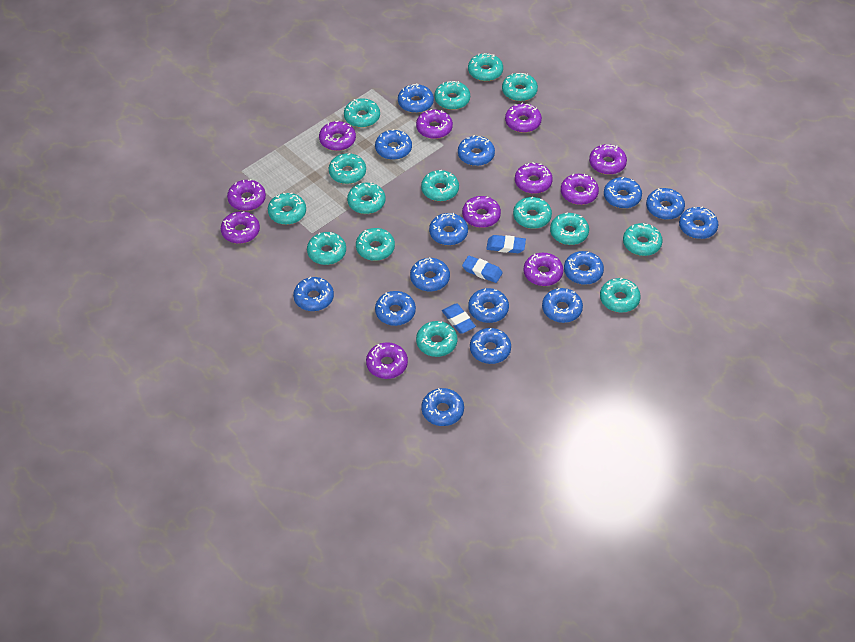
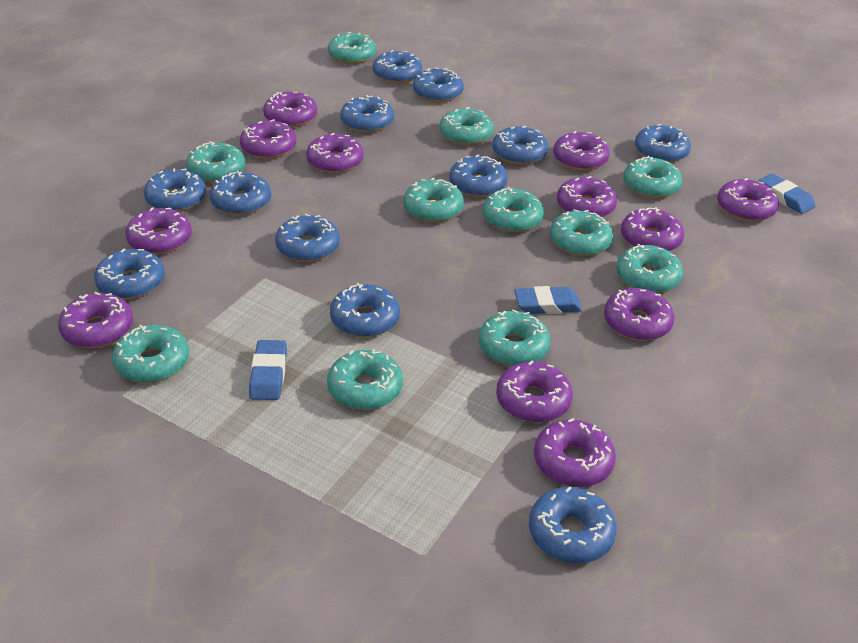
blue donut: 15 -> 12
purple donut: 11 -> 12
turquoise donut: 15 -> 11

